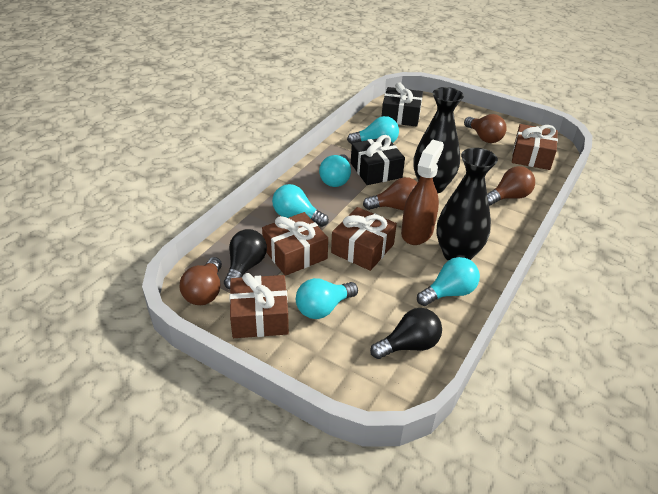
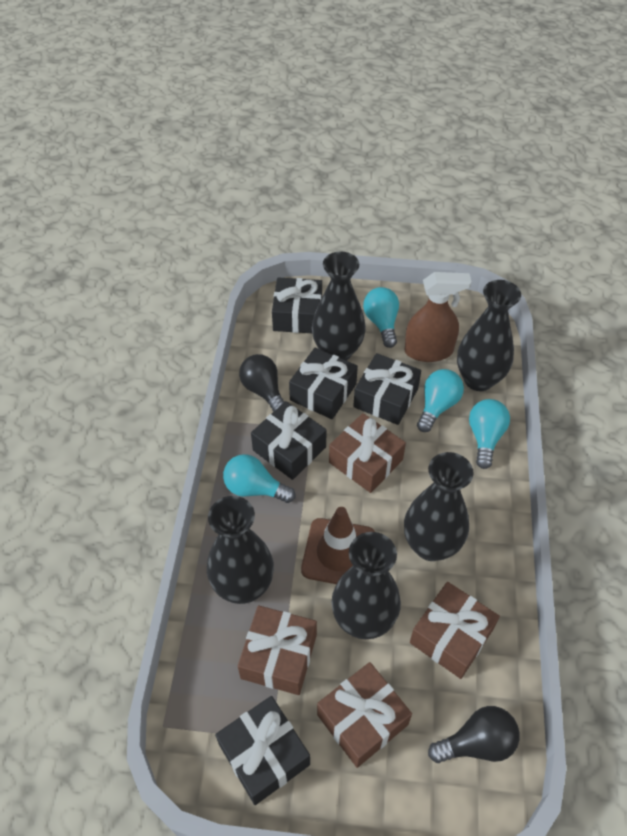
black gift: 2 -> 5
black vase: 2 -> 5
brown light bulb: 4 -> 0
brown traffic cone: 0 -> 1
turquoise light bulb: 5 -> 4

